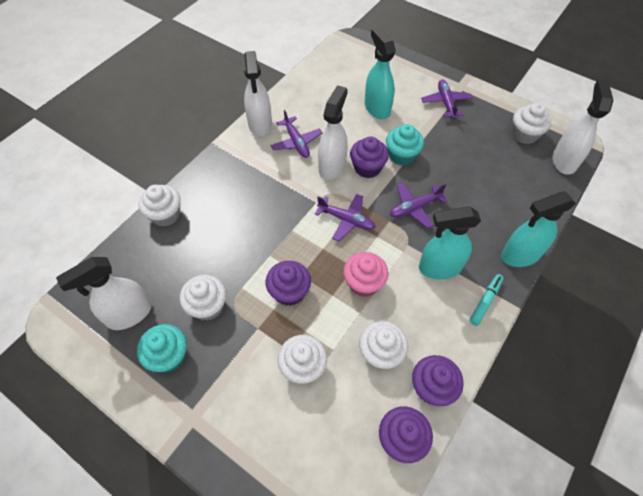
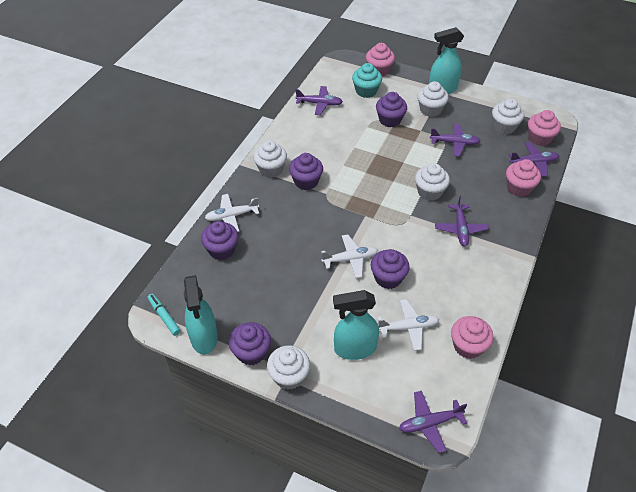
pink cupcake: 1 -> 4
purple cupcake: 4 -> 5
purple plane: 4 -> 5
turquoise cupcake: 2 -> 1
white plane: 0 -> 3
white spray bottle: 4 -> 0

